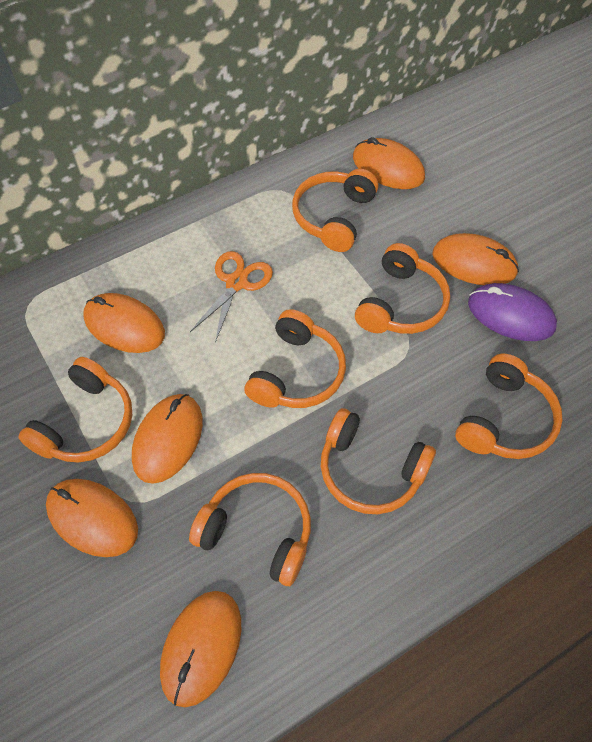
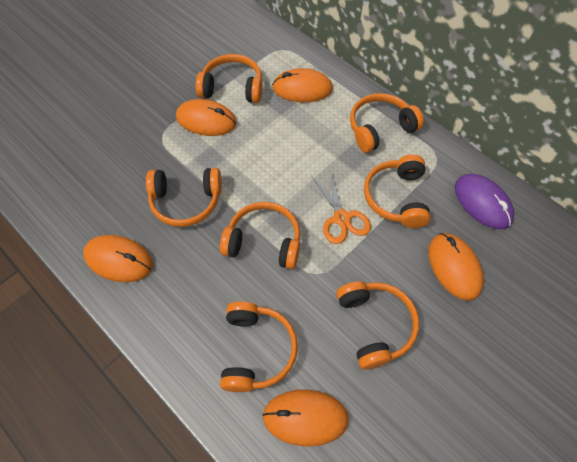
orange mouse: 6 -> 5

